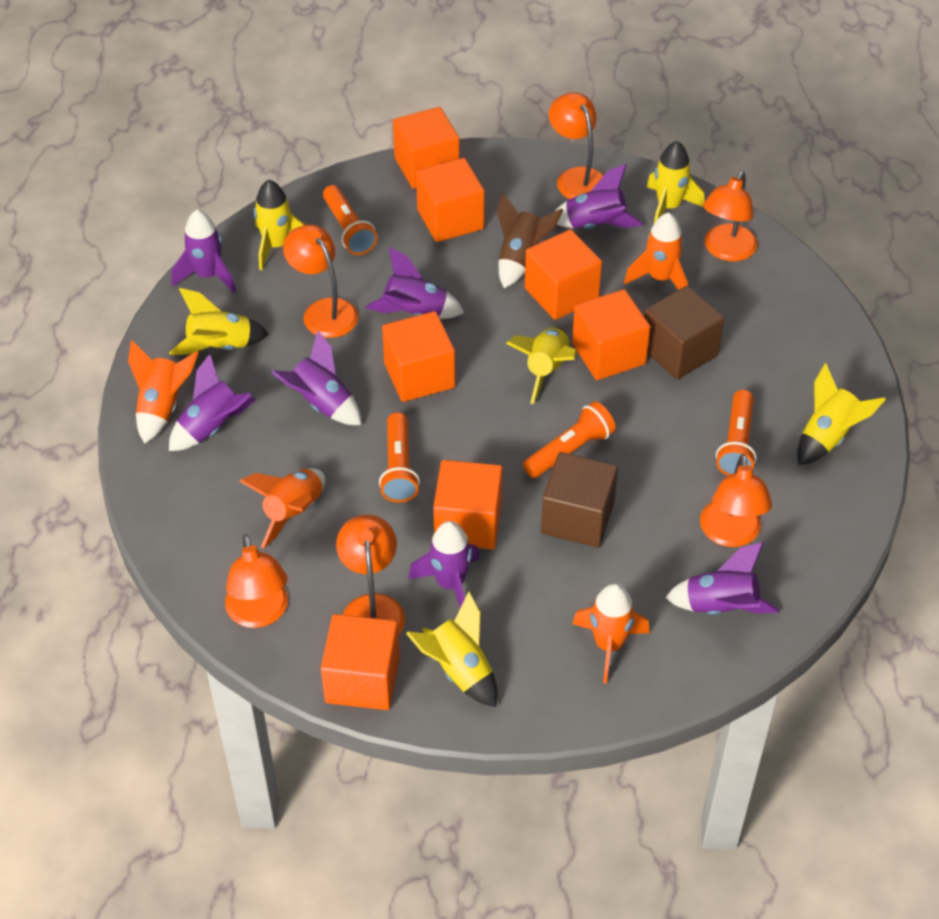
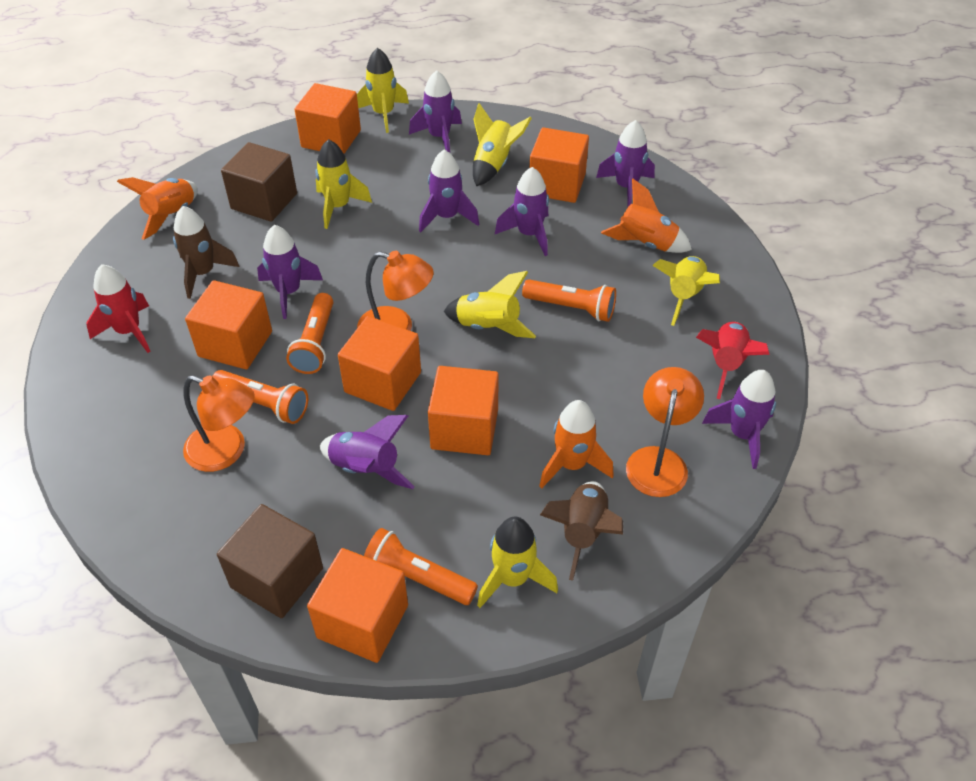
brown rocket: 1 -> 2
orange cube: 7 -> 6
orange lamp: 6 -> 3
orange rocket: 4 -> 3
red rocket: 0 -> 2

